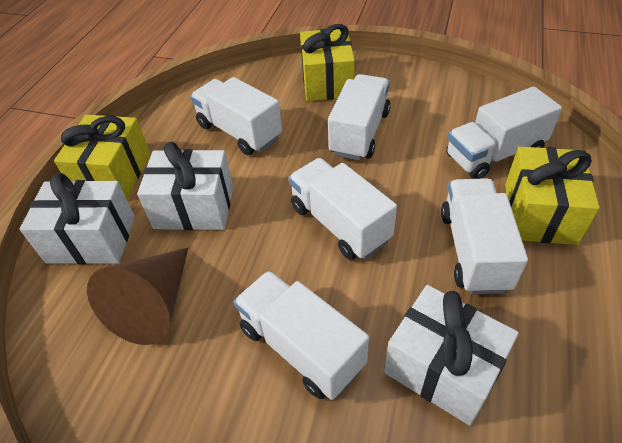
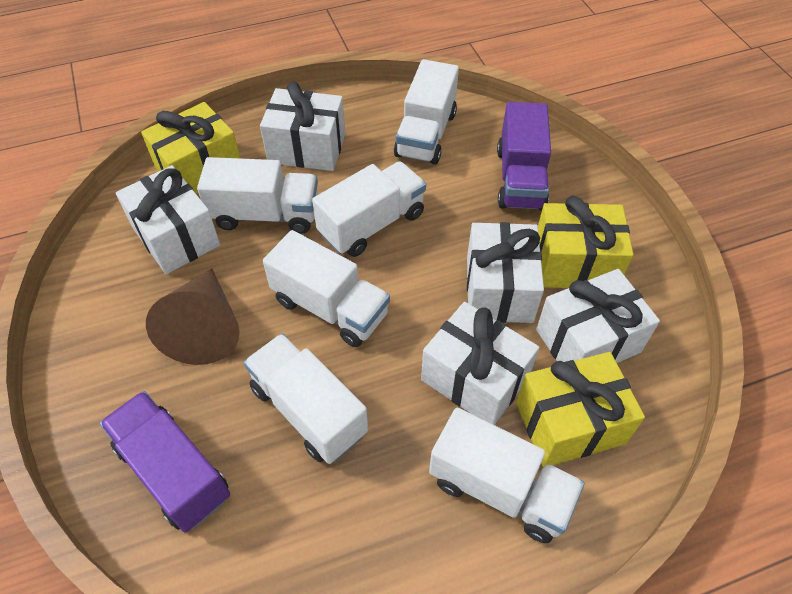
purple truck: 0 -> 2
white gift: 3 -> 5

